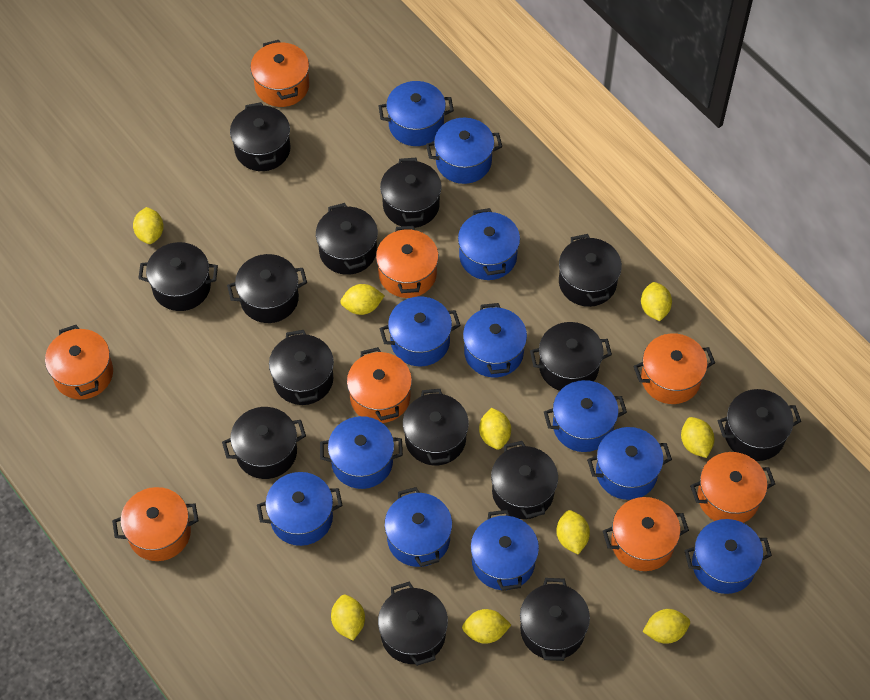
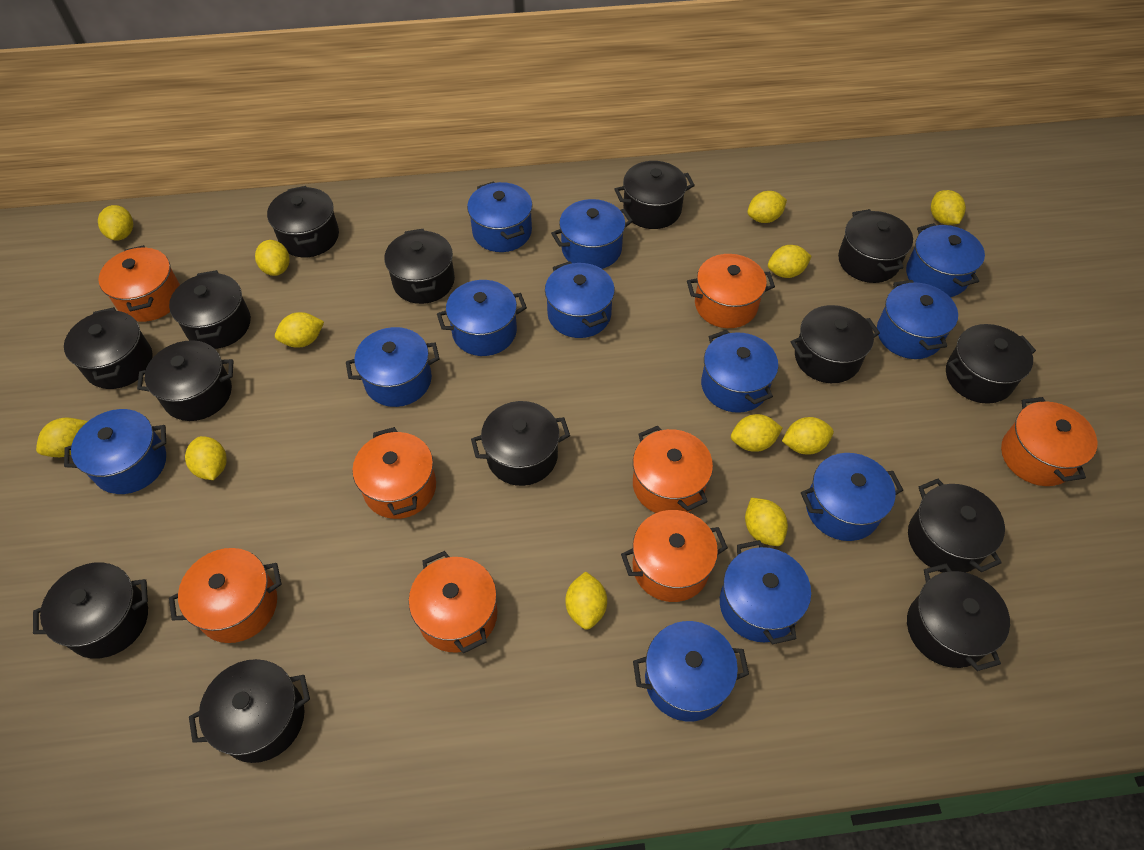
yellow lemon: 9 -> 12

